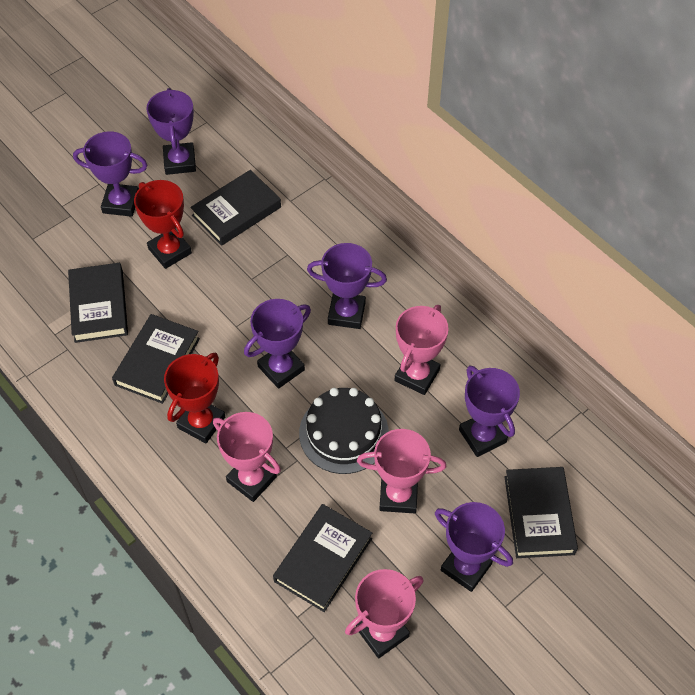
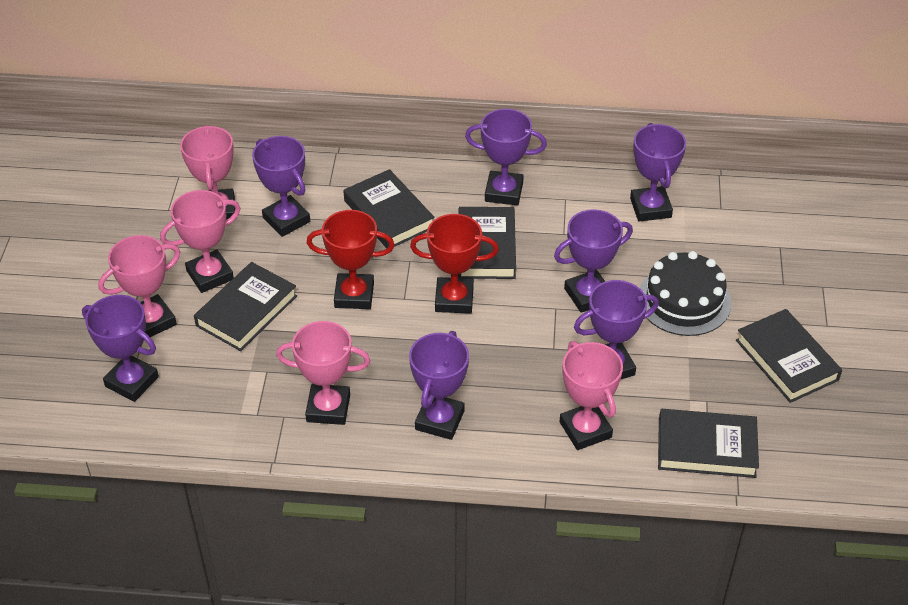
pink trophy: 4 -> 5
purple trophy: 6 -> 7

